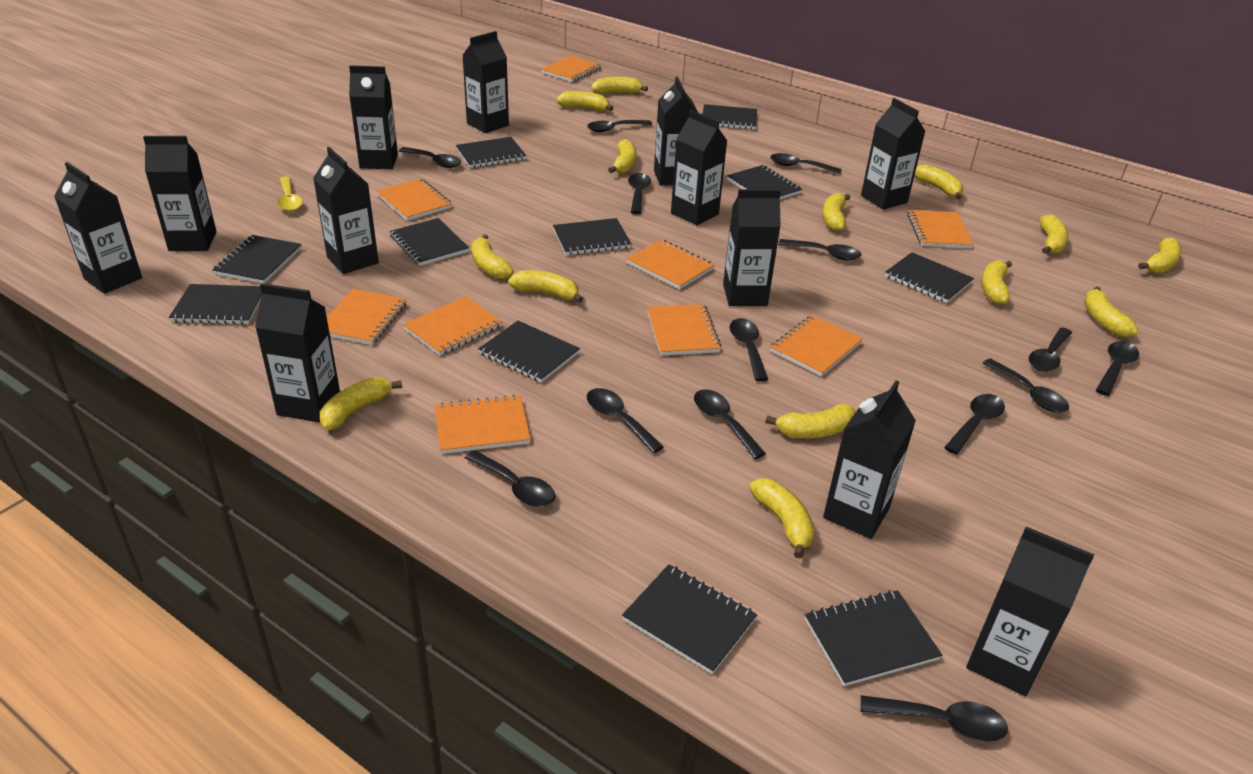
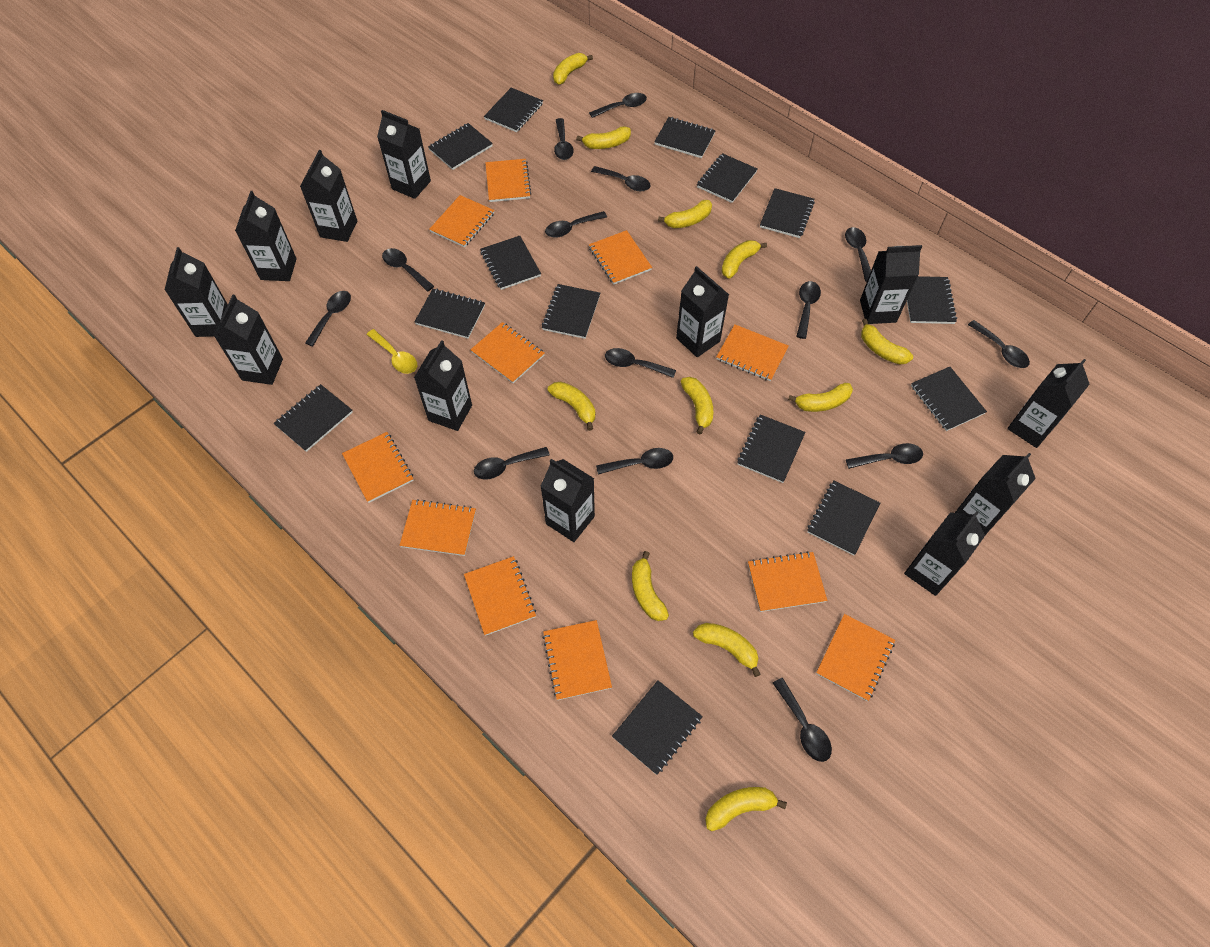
black notebook: 11 -> 14
orange notebook: 9 -> 11
yellow banana: 14 -> 11

